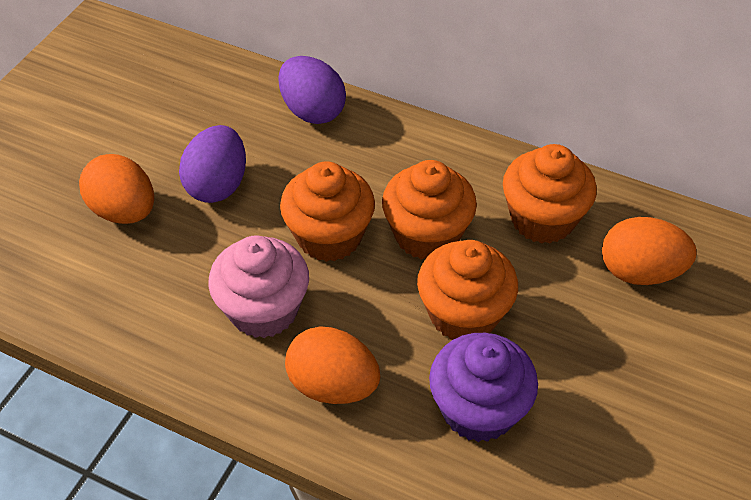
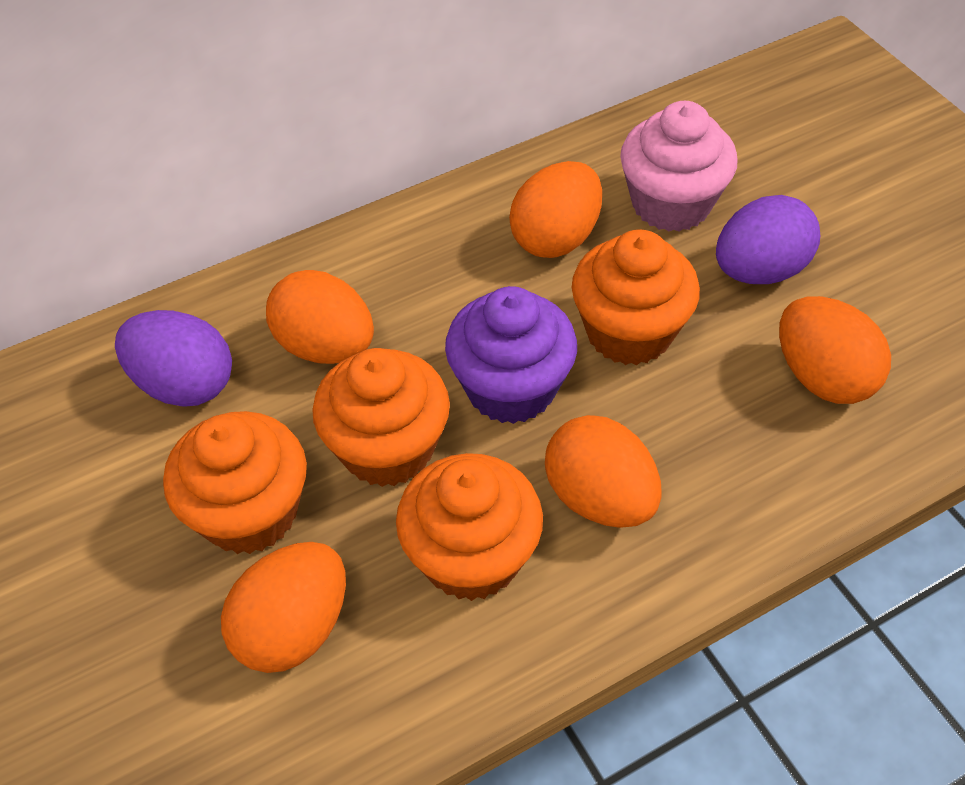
orange egg: 3 -> 5

